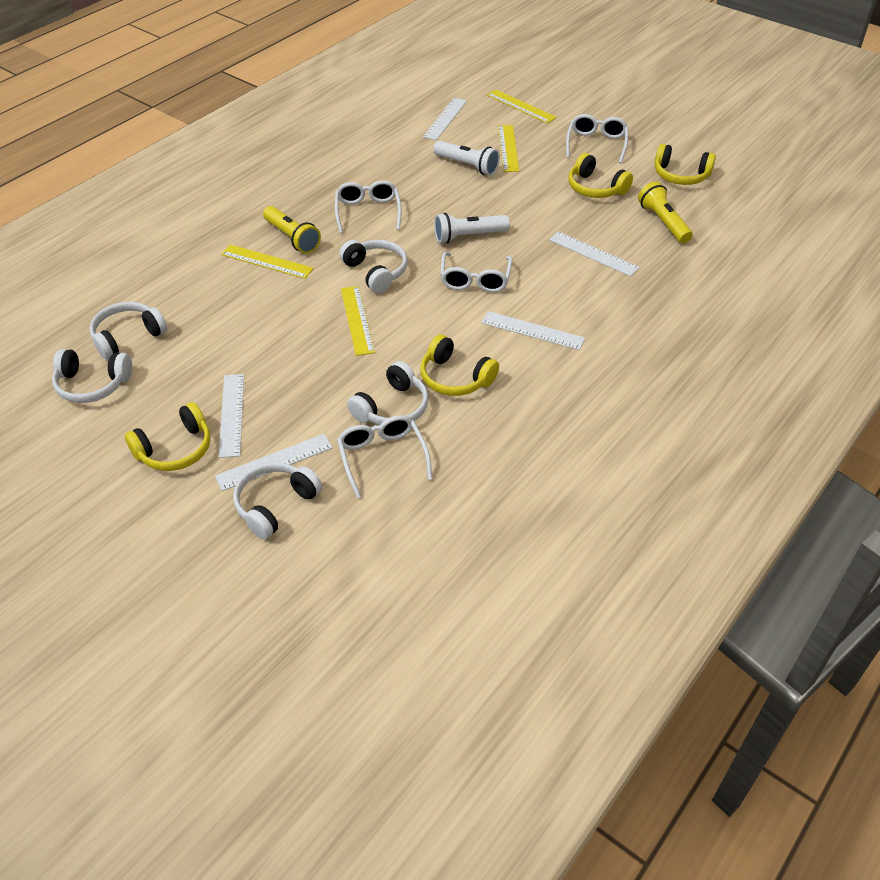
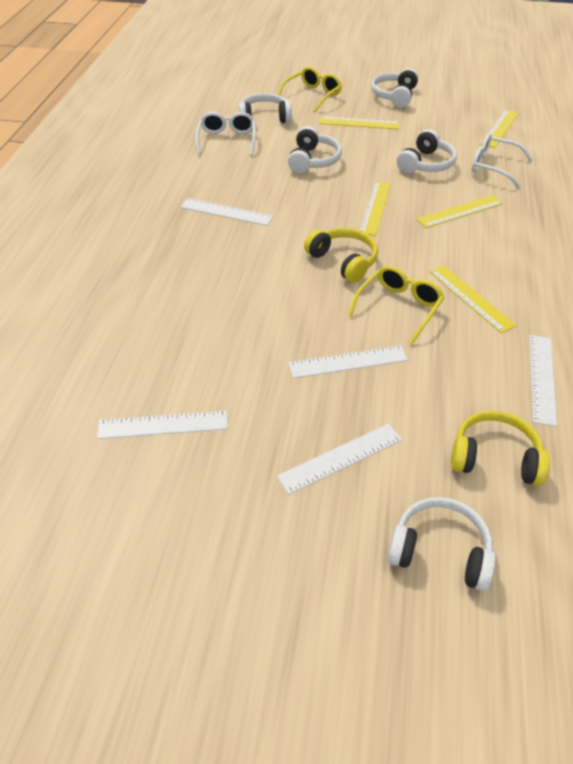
white flashlight: 2 -> 0
white glasses: 4 -> 2
yellow flashlight: 2 -> 0
yellow glasses: 0 -> 2
yellow headphones: 4 -> 2
yellow ruler: 4 -> 5

